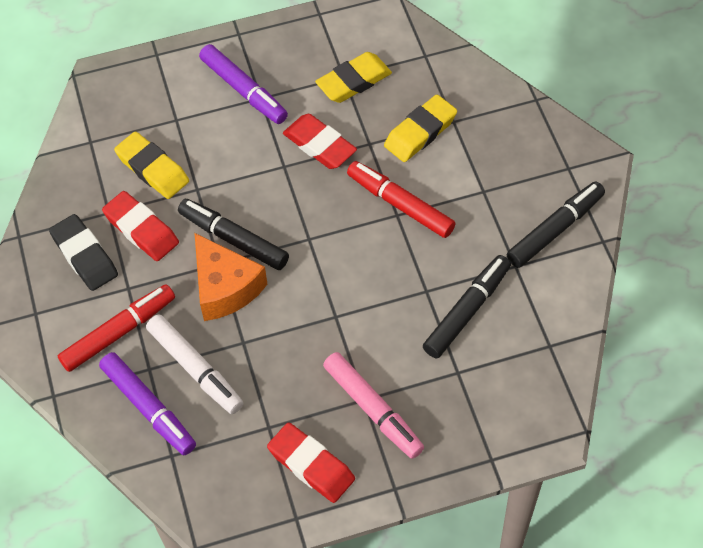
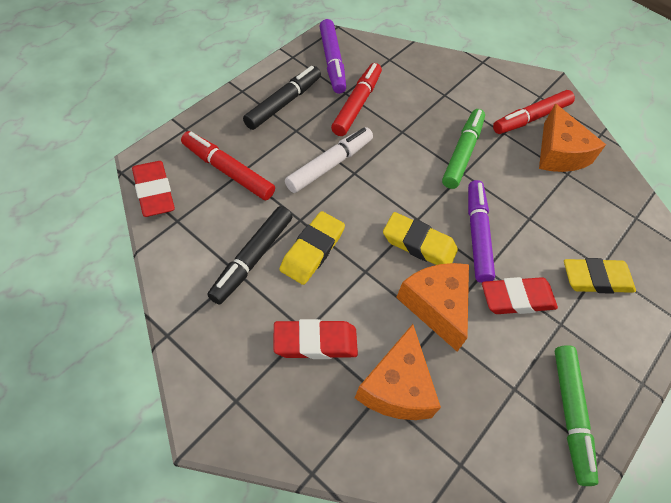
black eraser: 1 -> 0
black marker: 3 -> 2
green marker: 0 -> 2
orange cheese: 1 -> 3
pink marker: 1 -> 0
red marker: 2 -> 3

